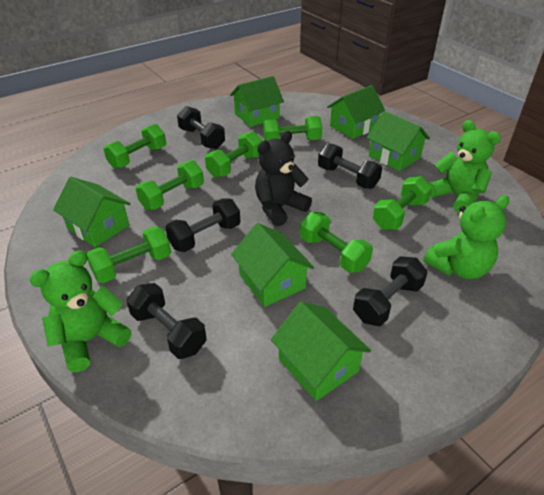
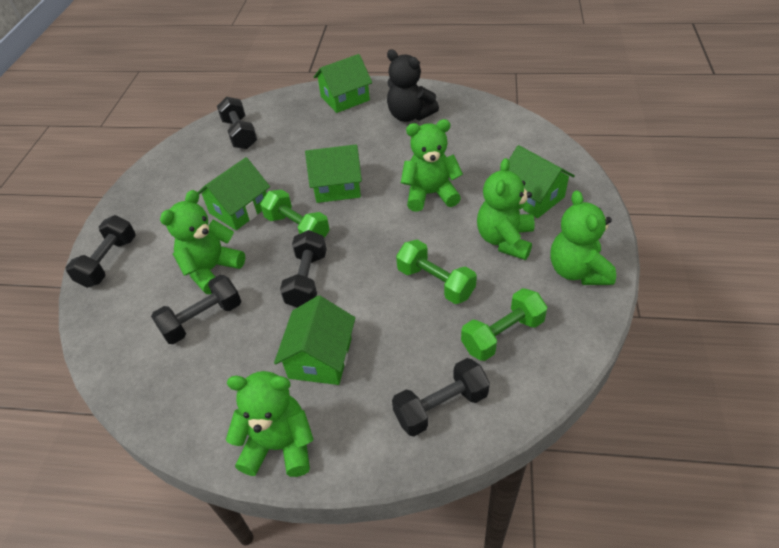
green dumbbell: 7 -> 3
green house: 6 -> 5
green teddy bear: 3 -> 5

